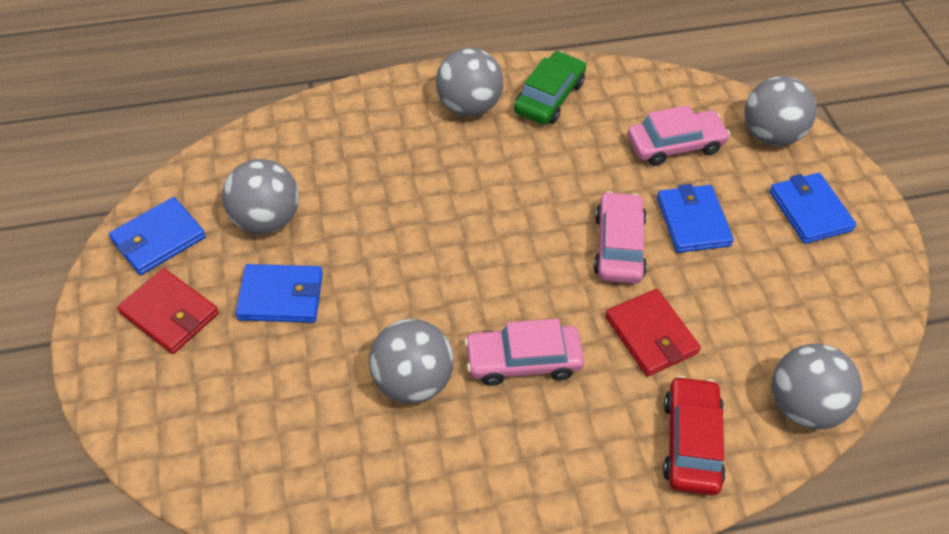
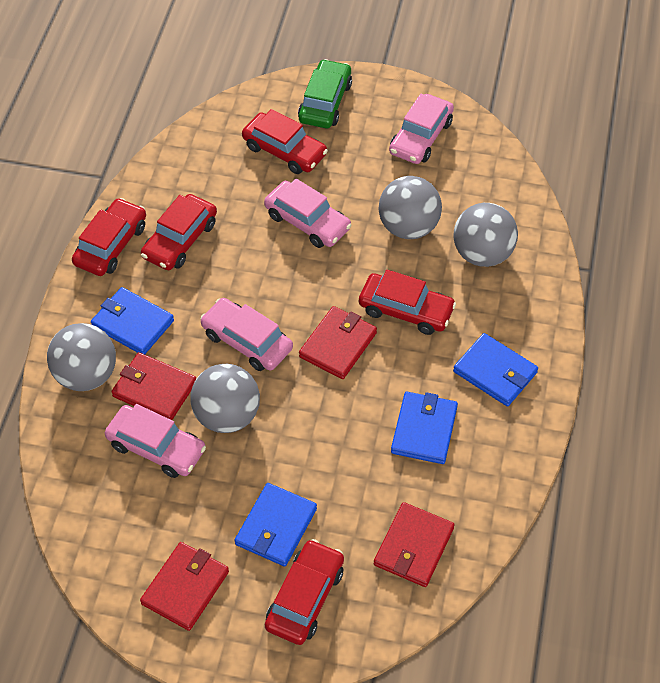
grey ball: 5 -> 4
pink car: 3 -> 4
red car: 1 -> 5
red wallet: 2 -> 4

